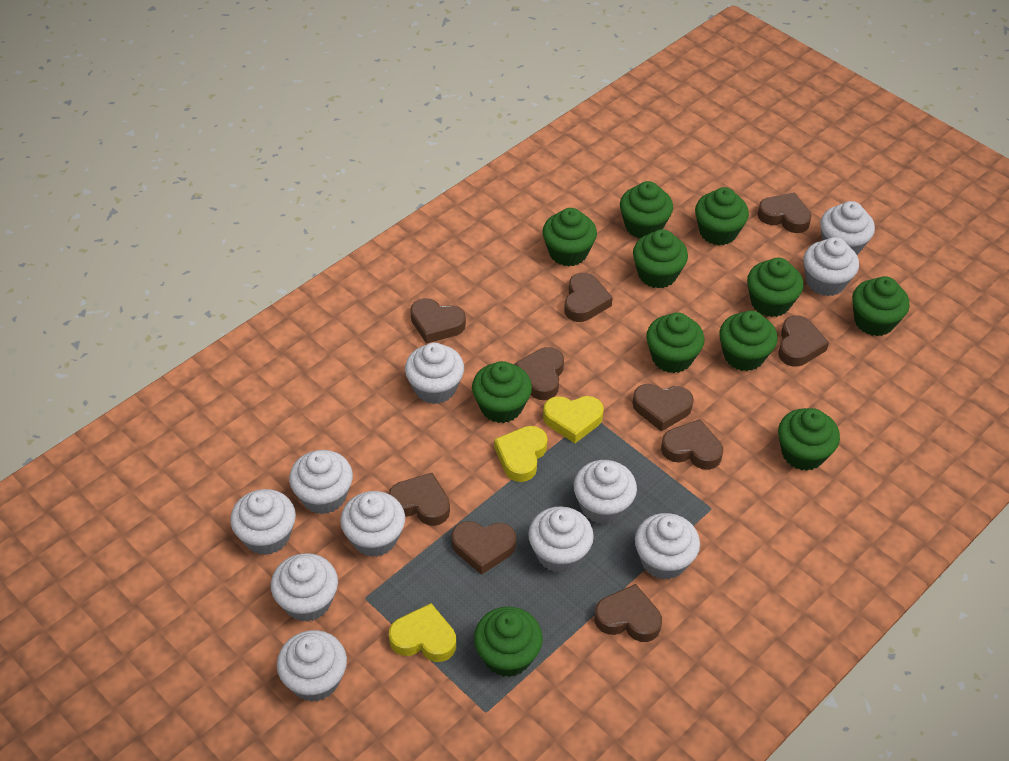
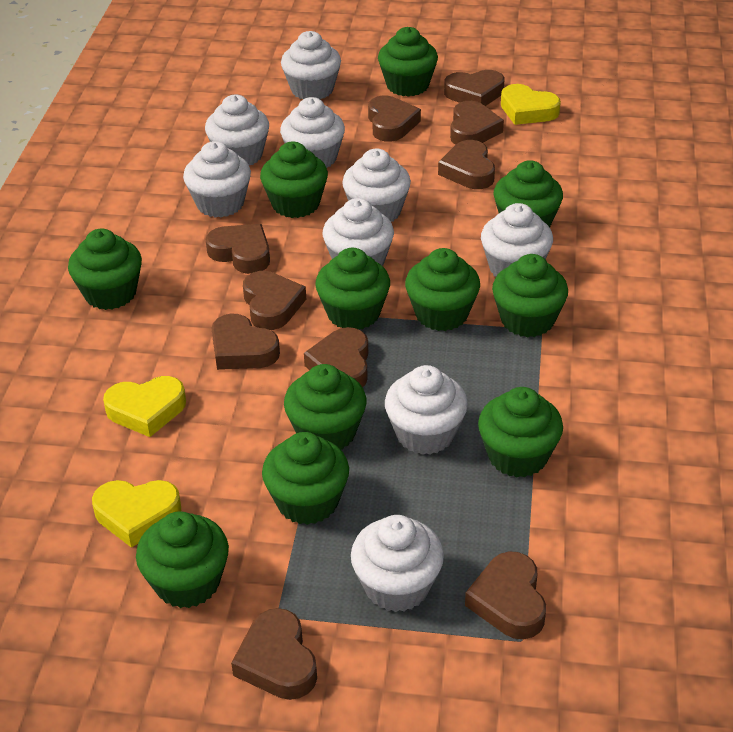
white cupcake: 11 -> 9

